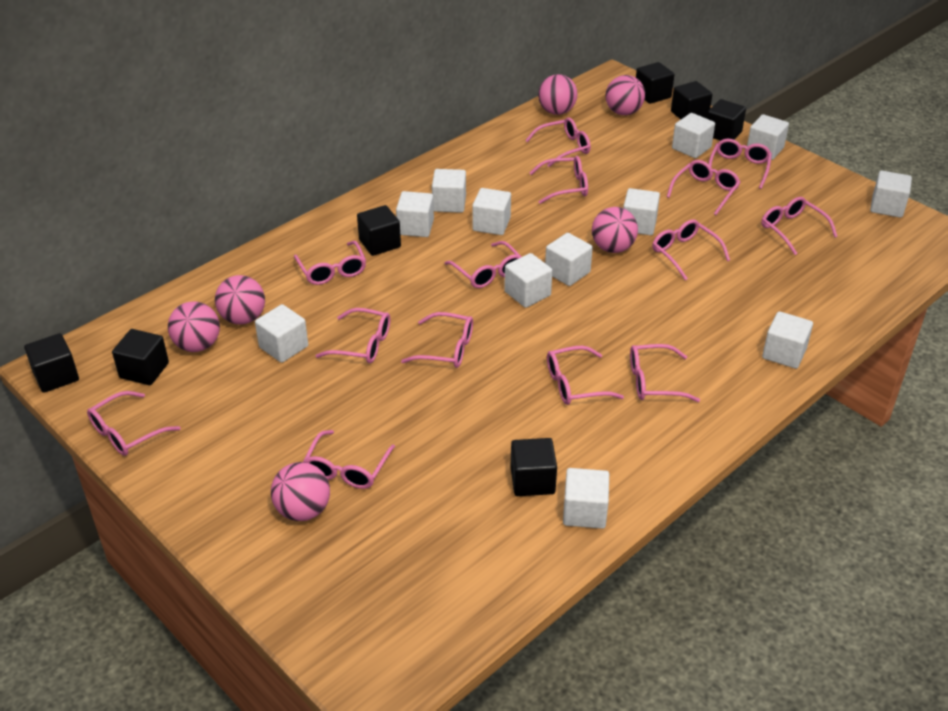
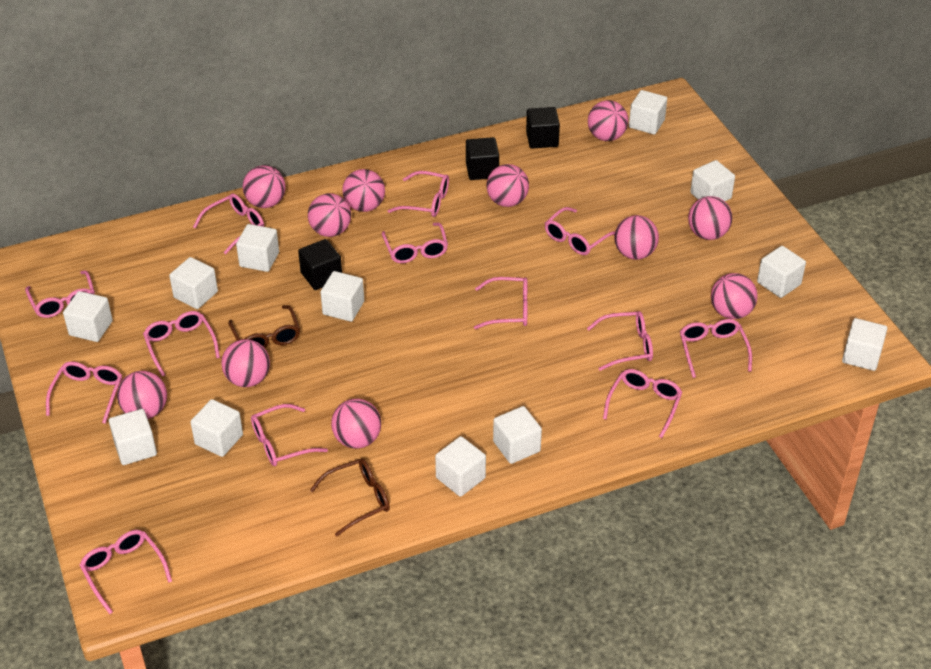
black cube: 7 -> 3
brown glasses: 0 -> 2
pink ball: 6 -> 11
pink glasses: 14 -> 13

